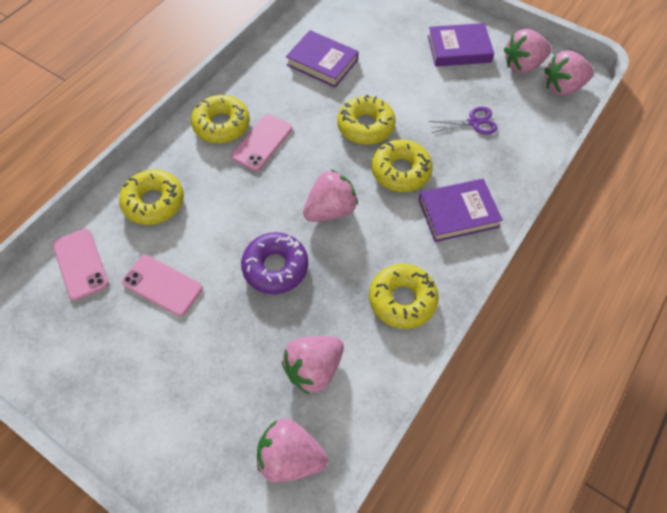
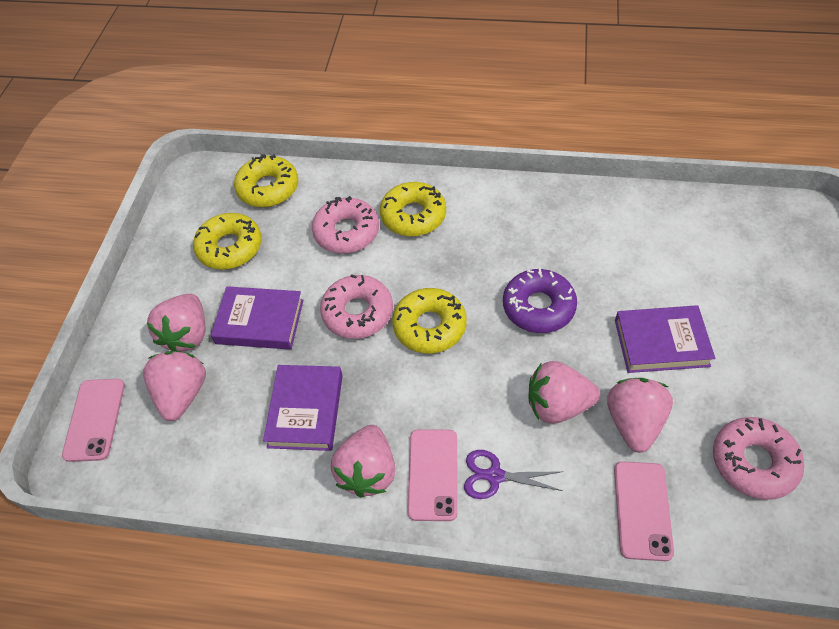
pink donut: 0 -> 3
yellow donut: 5 -> 4

